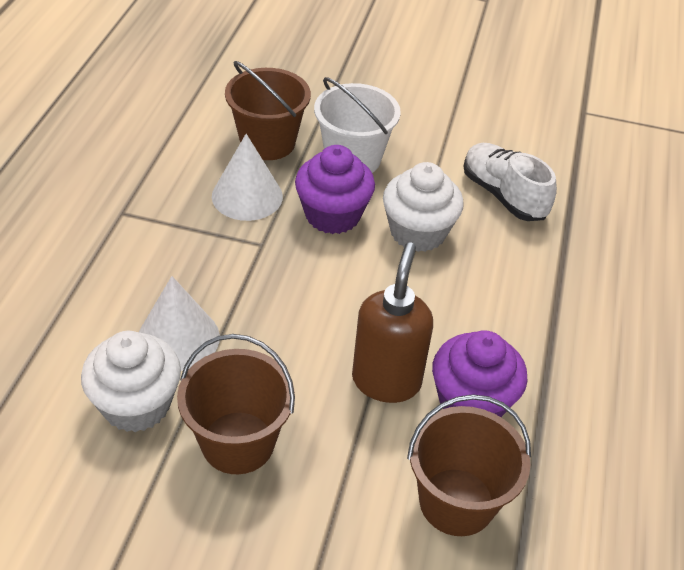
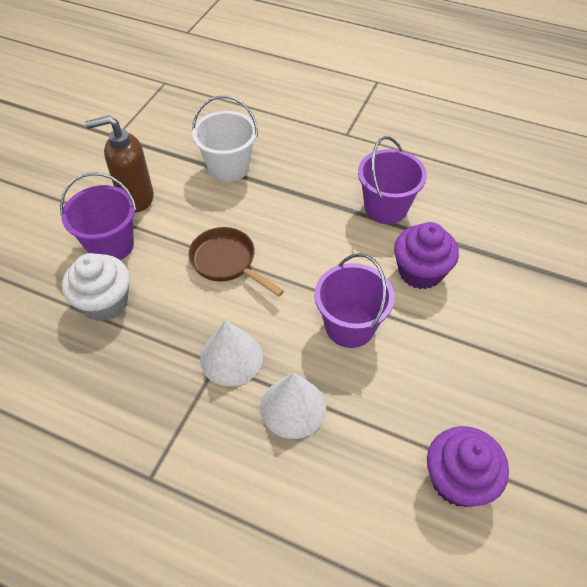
brown bucket: 3 -> 0
brown pan: 0 -> 1
purple bucket: 0 -> 3
white cupcake: 2 -> 1
white shoe: 1 -> 0

